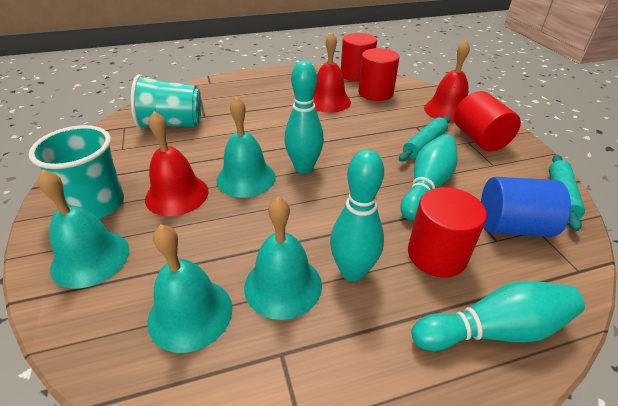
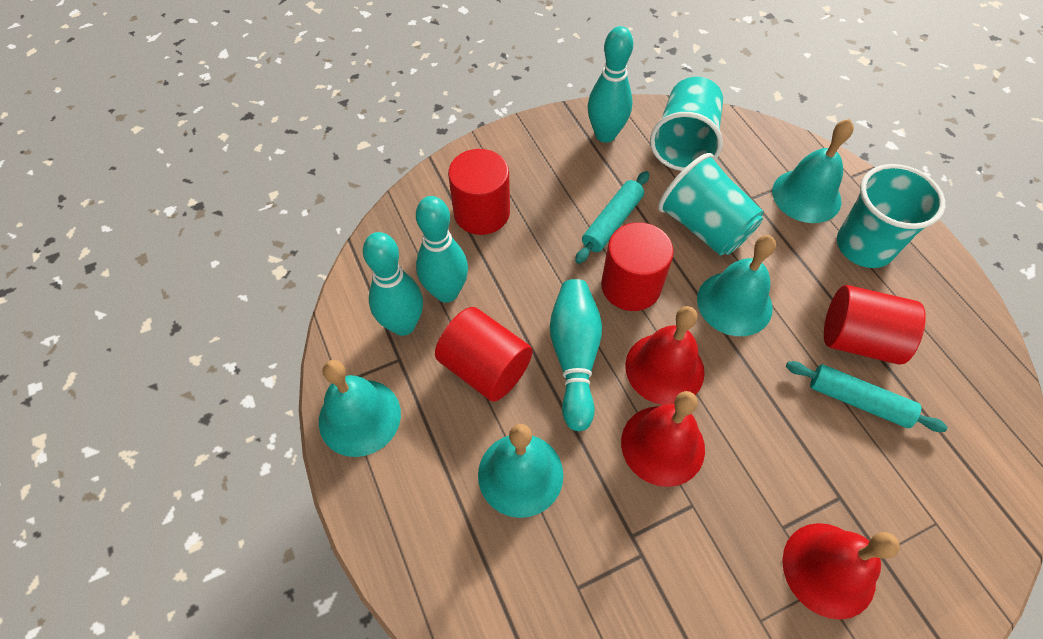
blue cylinder: 1 -> 0
turquoise cup: 2 -> 3

